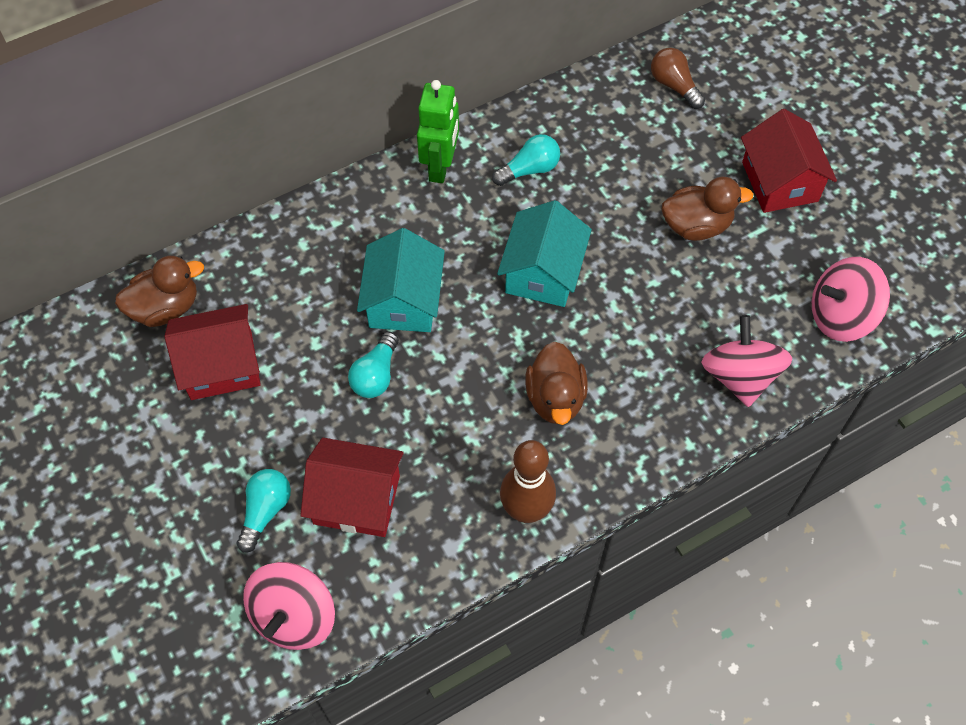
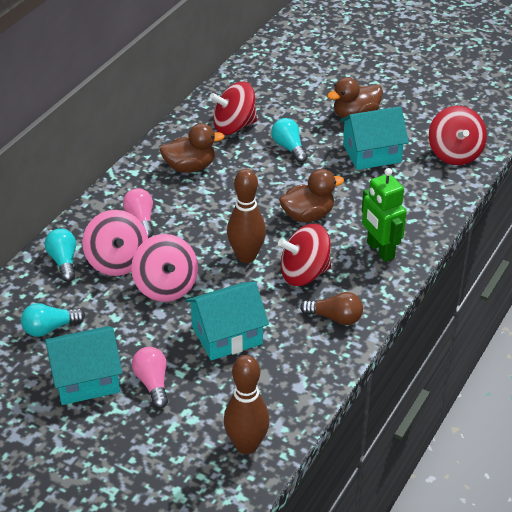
brown bowling pin: 1 -> 2
pink light bulb: 0 -> 2
pink spinning top: 3 -> 2
red house: 3 -> 0
red spinning top: 0 -> 3
turquoise house: 2 -> 3

